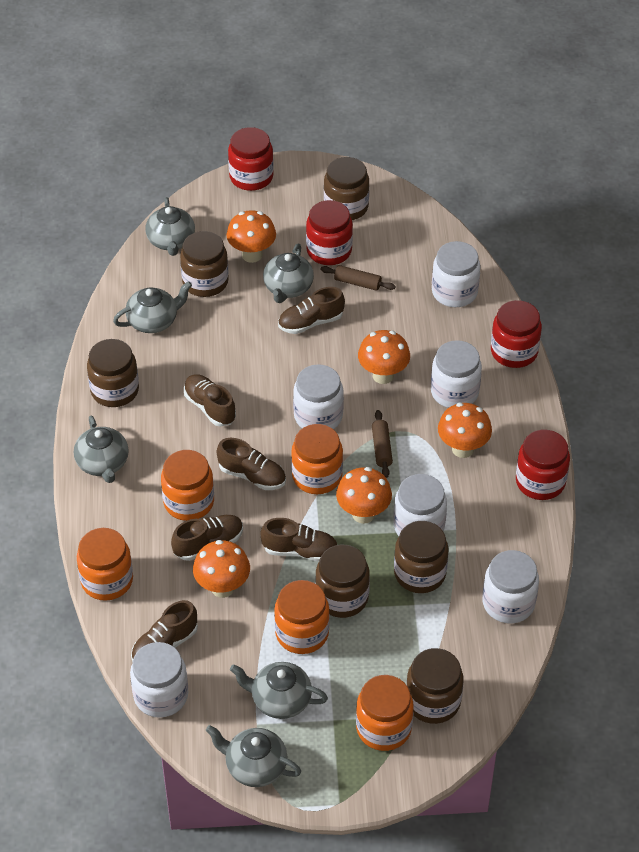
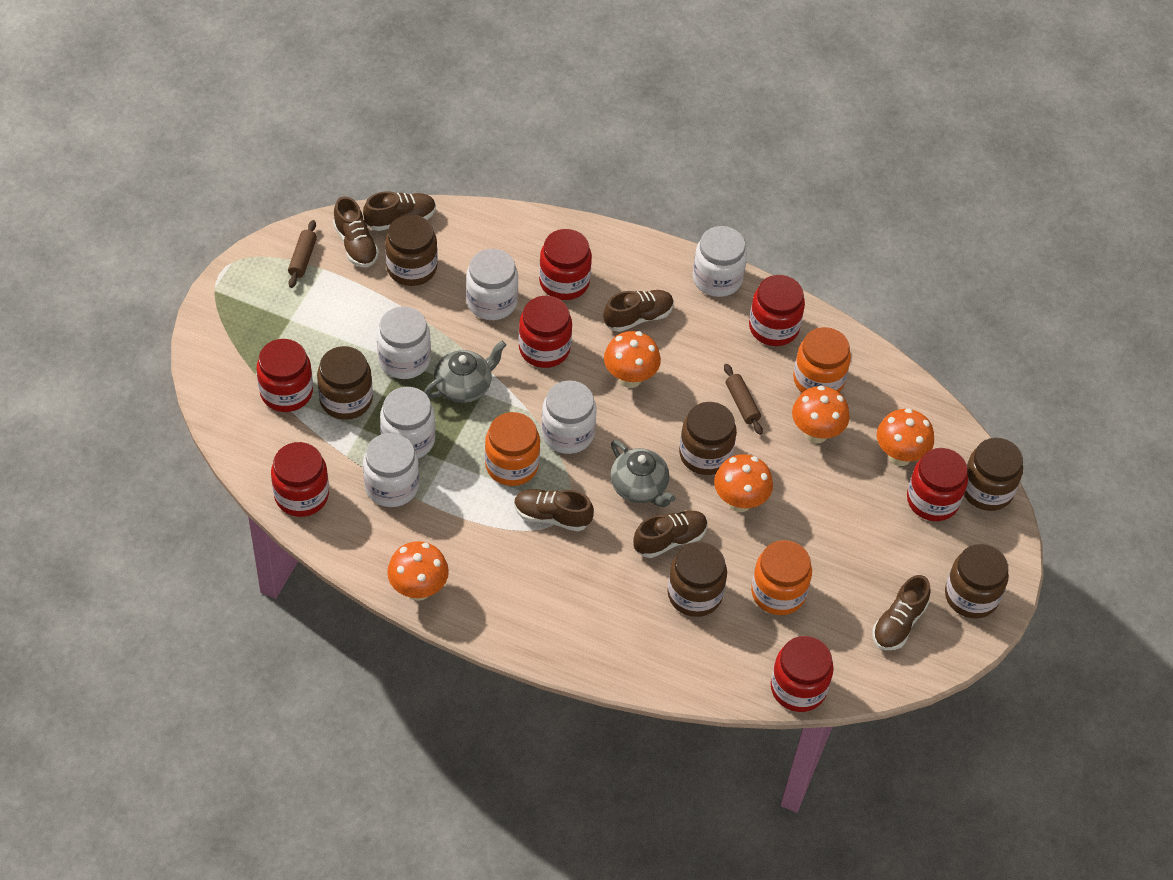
grey teapot: 6 -> 2
orange jar: 5 -> 3
red jar: 4 -> 7

